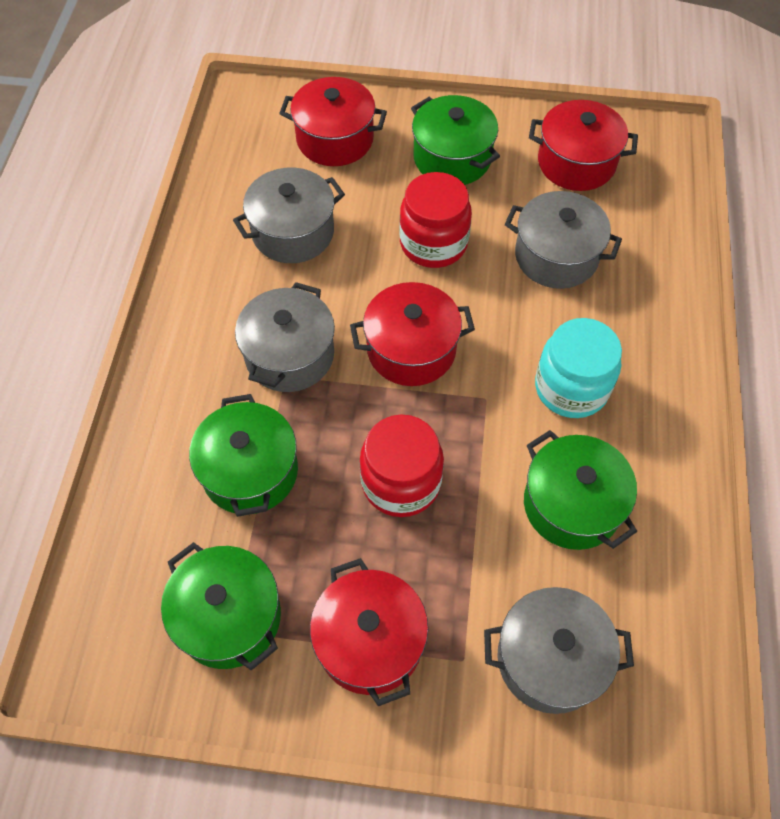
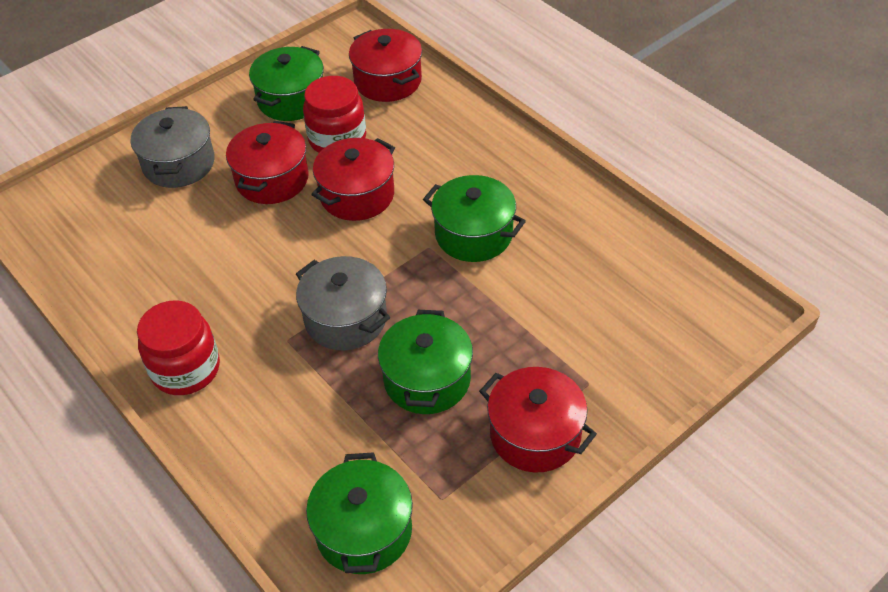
grey pot: 4 -> 2
turquoise jar: 1 -> 0

